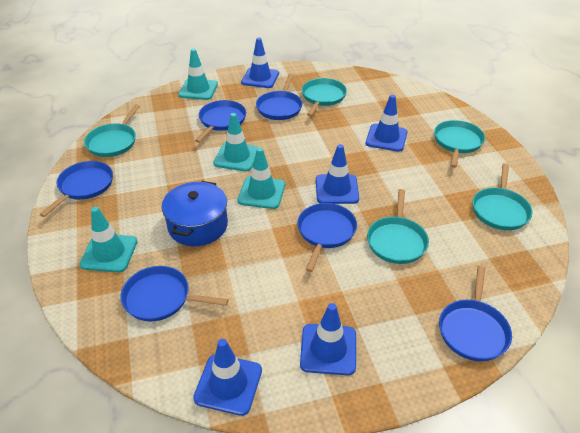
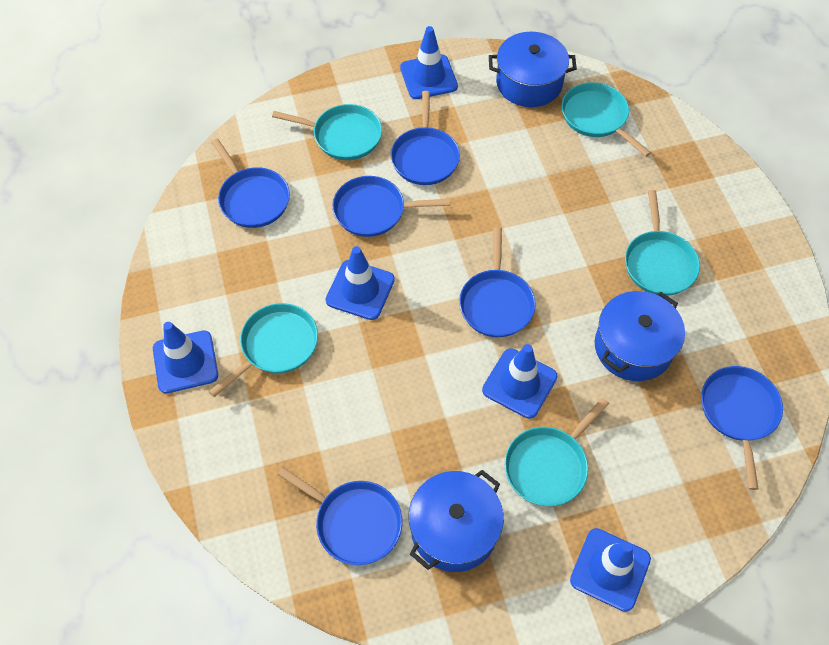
blue pot: 1 -> 3
turquoise traffic cone: 4 -> 0

